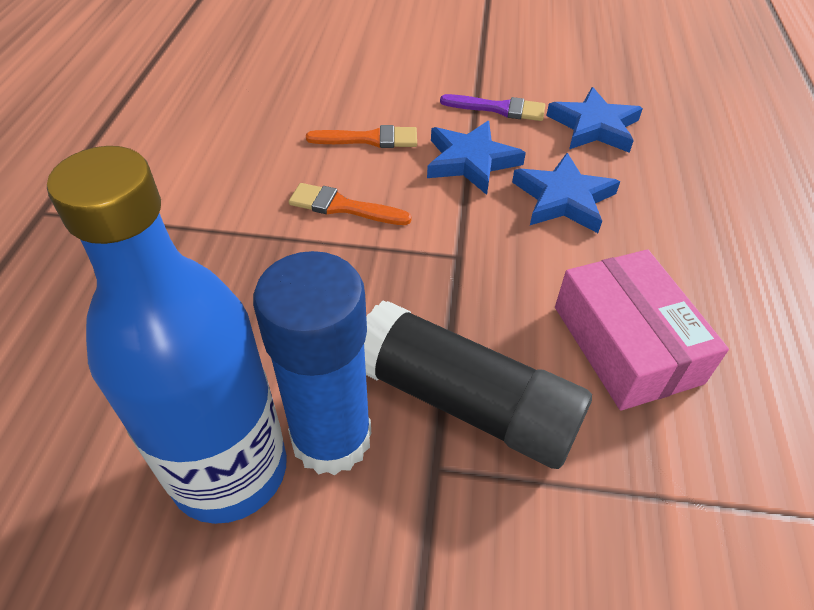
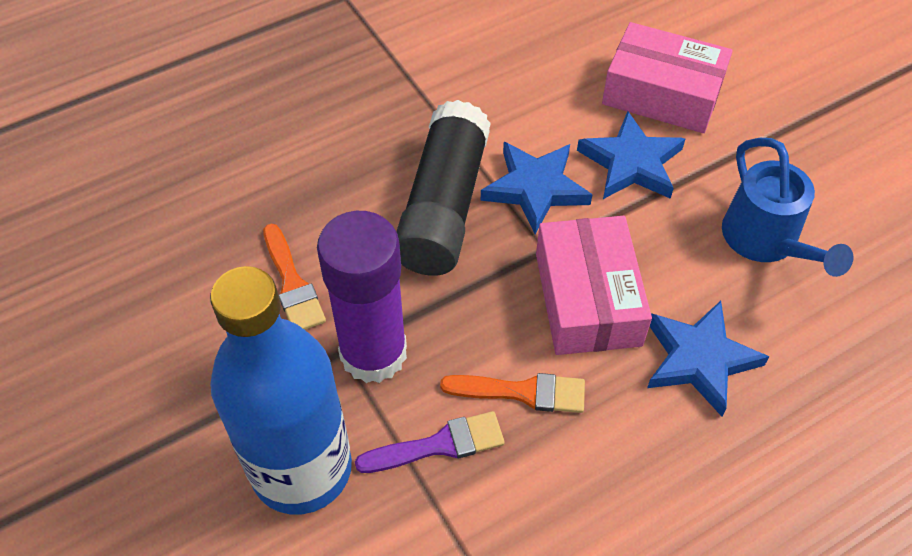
blue glue stick: 1 -> 0
blue watering can: 0 -> 1
pink box: 1 -> 2
purple glue stick: 0 -> 1

